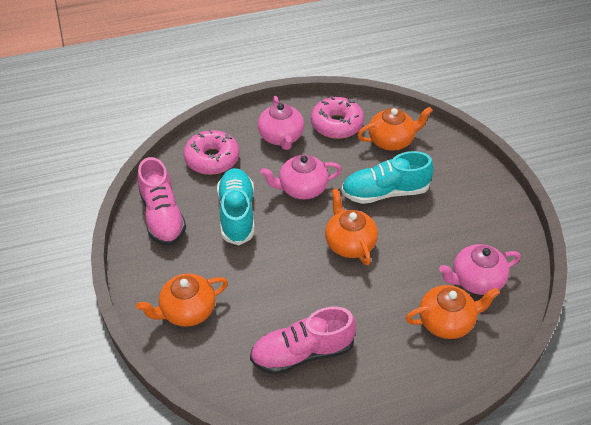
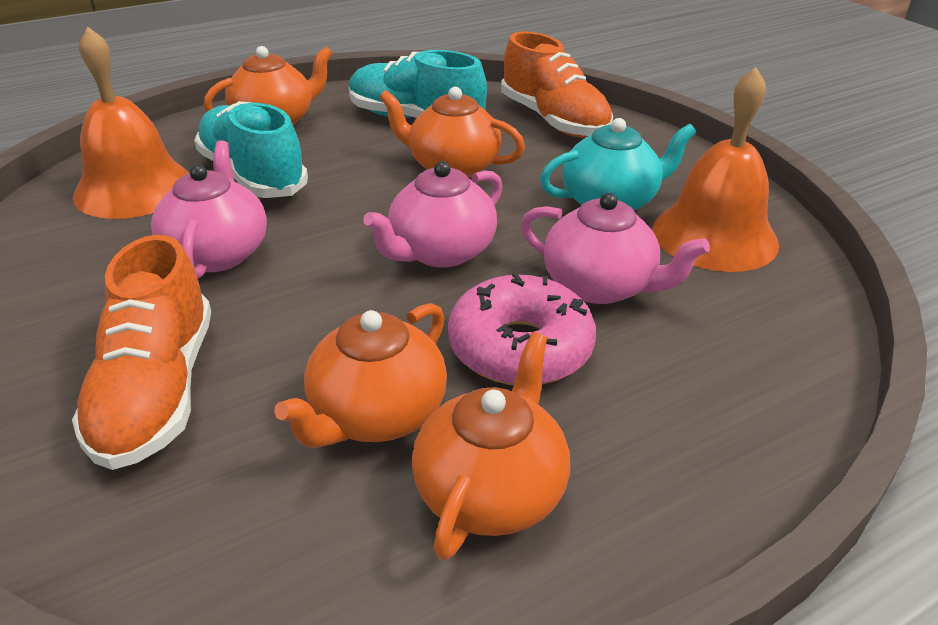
orange bell: 0 -> 2
orange shoe: 0 -> 2
pink donut: 2 -> 1
pink shoe: 2 -> 0
turquoise teapot: 0 -> 1

